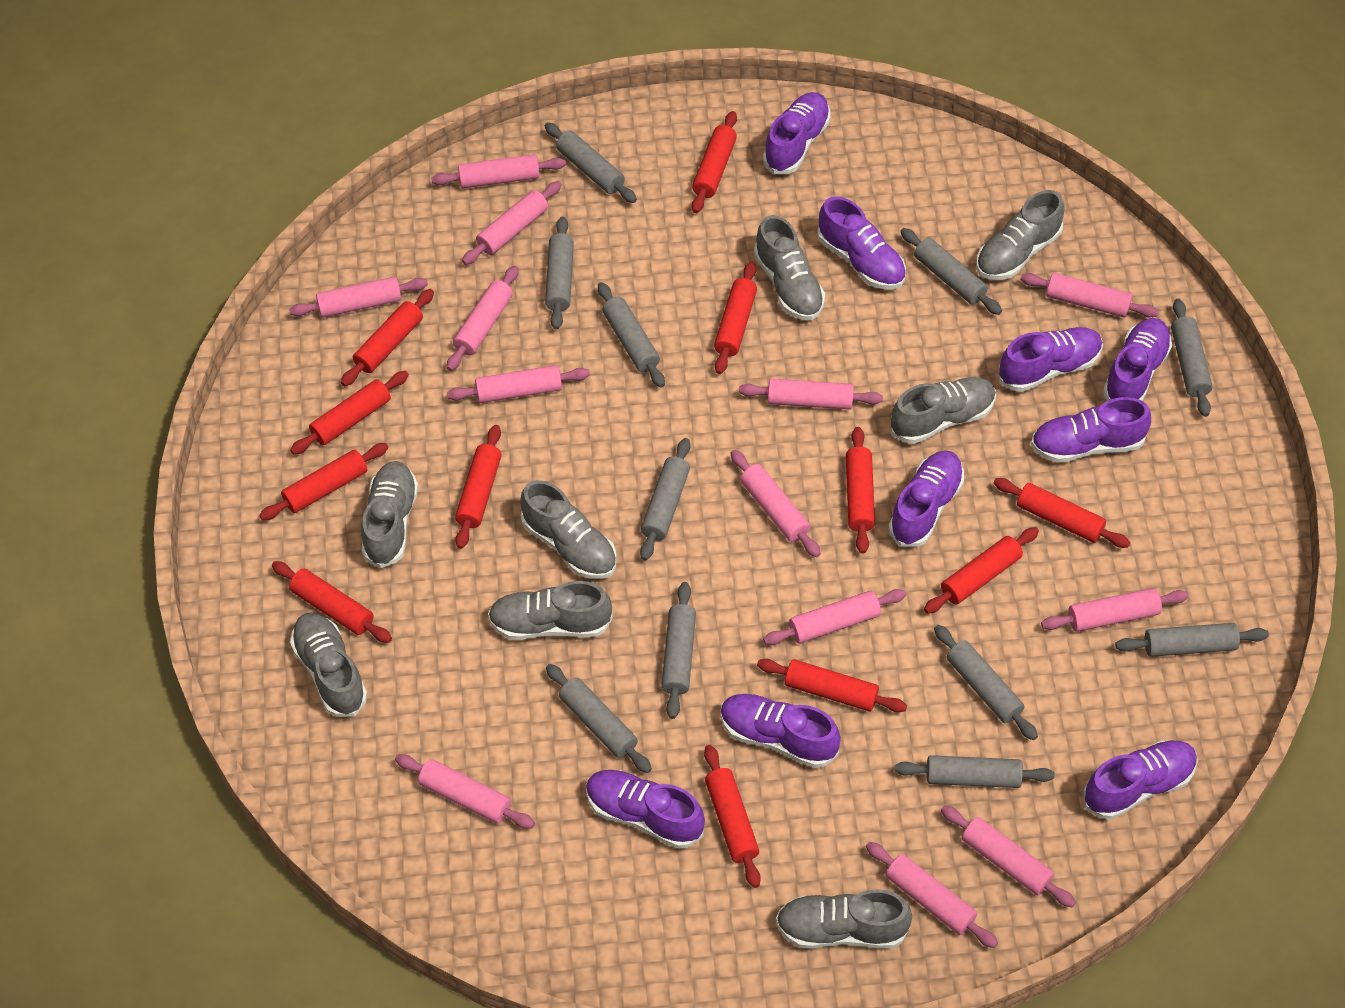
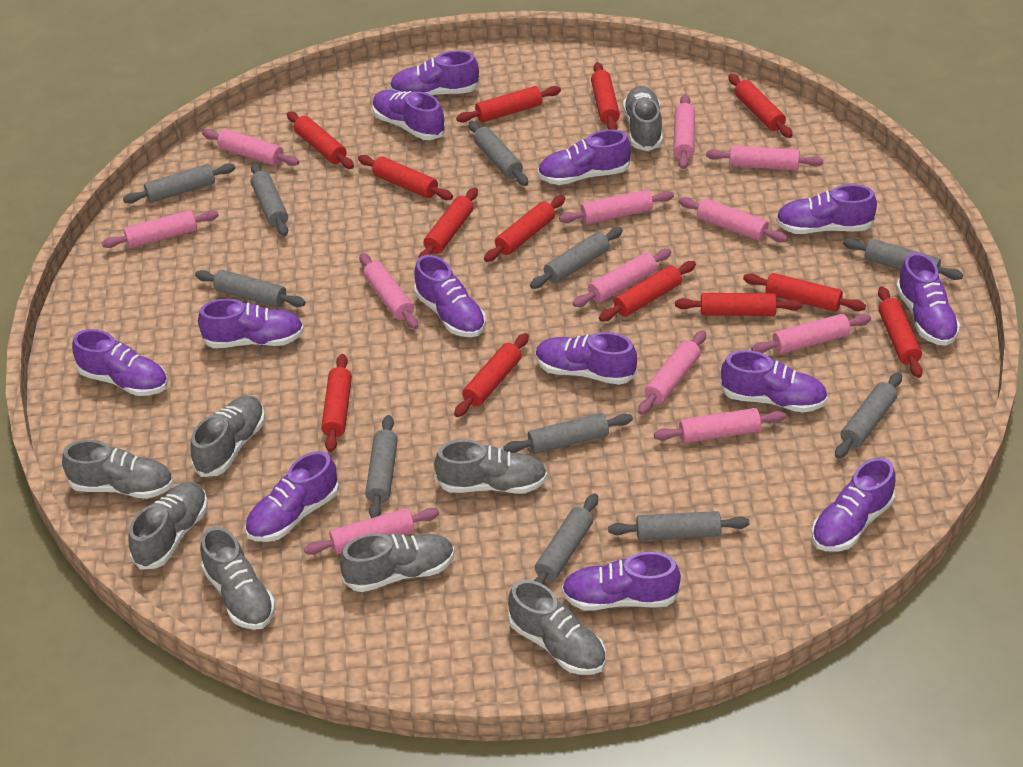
pink rolling pin: 13 -> 12
purple shoe: 9 -> 13
red rolling pin: 12 -> 13

